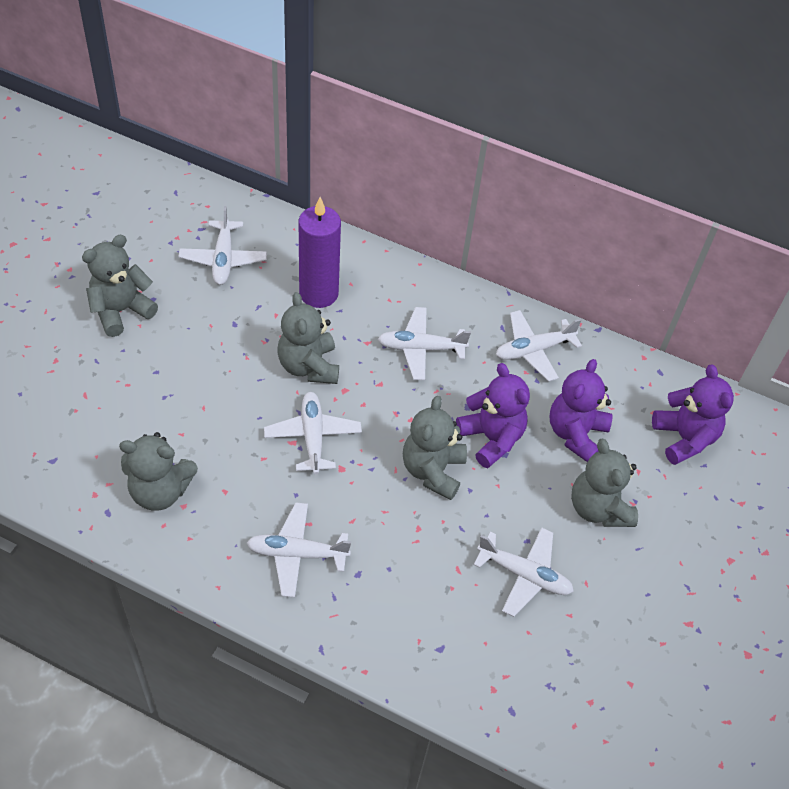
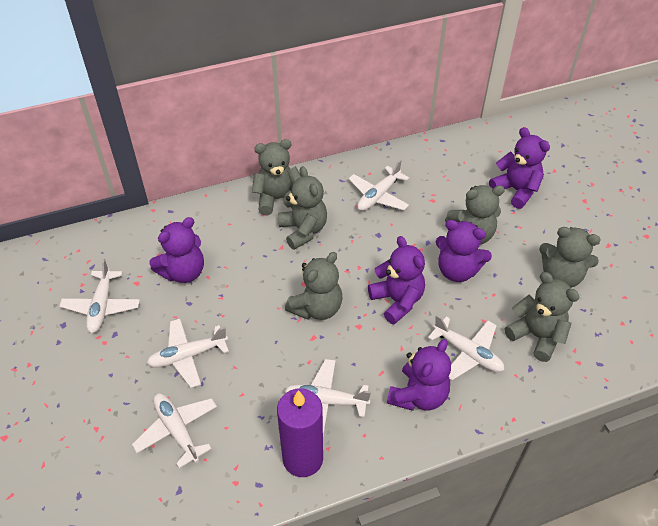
grey teddy bear: 5 -> 6
purple teddy bear: 3 -> 5

